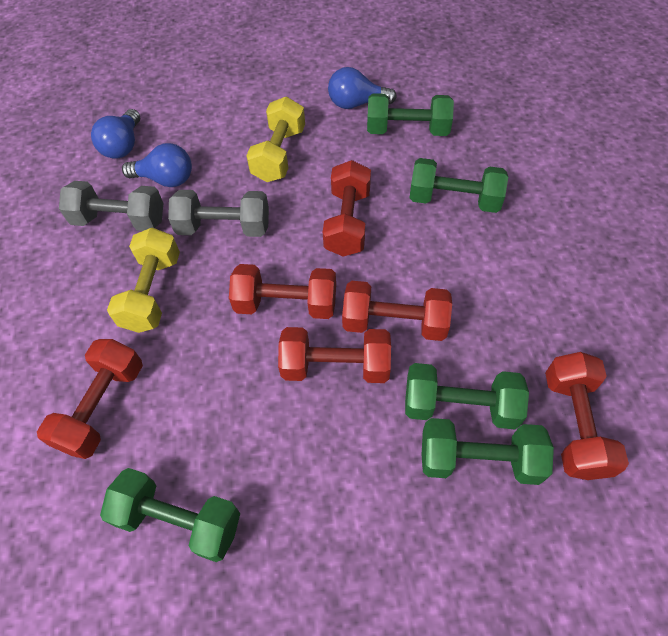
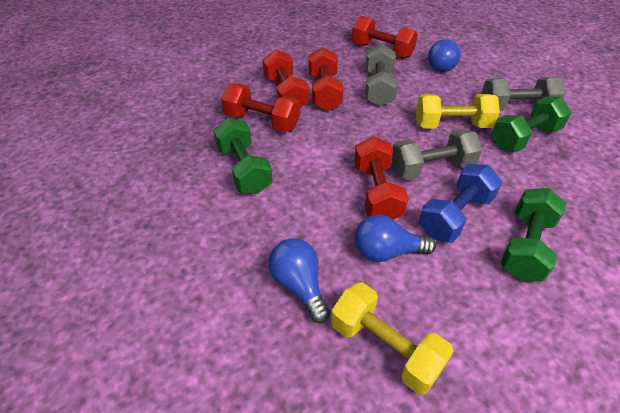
blue dumbbell: 0 -> 1
green dumbbell: 5 -> 3
grey dumbbell: 2 -> 3
red dumbbell: 6 -> 5

